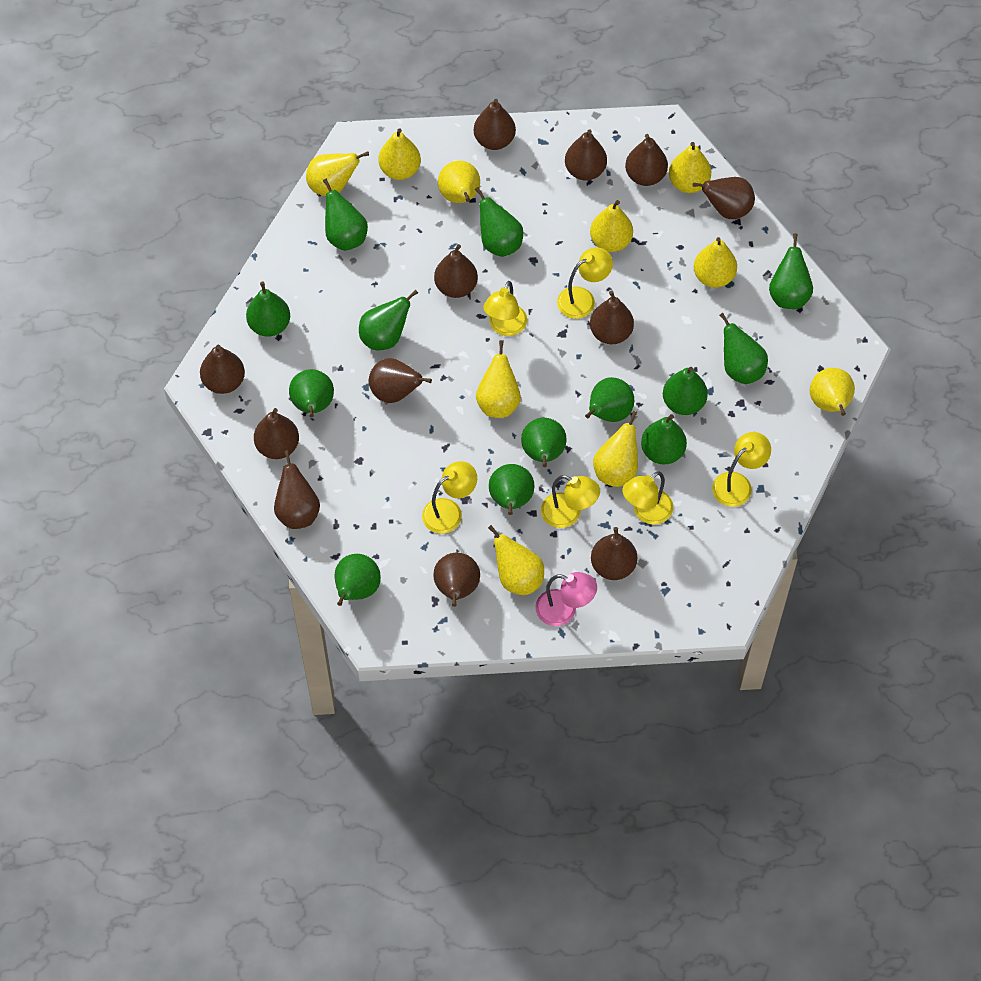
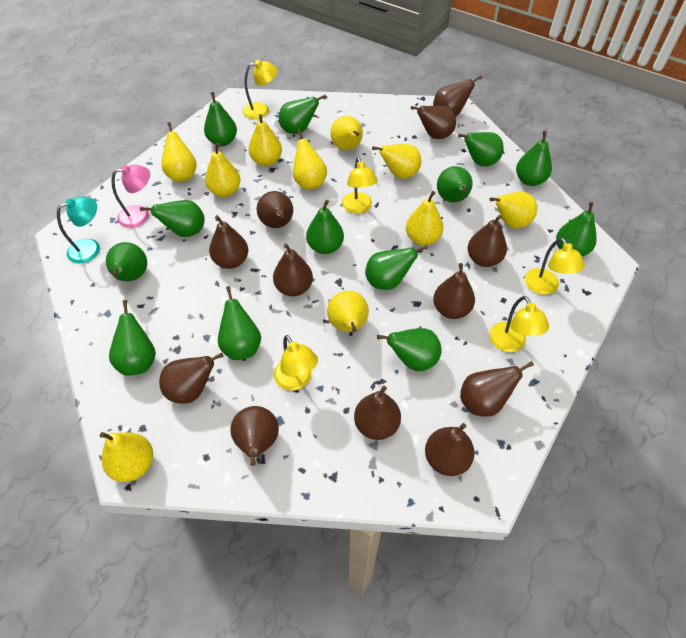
turquoise lamp: 0 -> 1
yellow lamp: 6 -> 5

